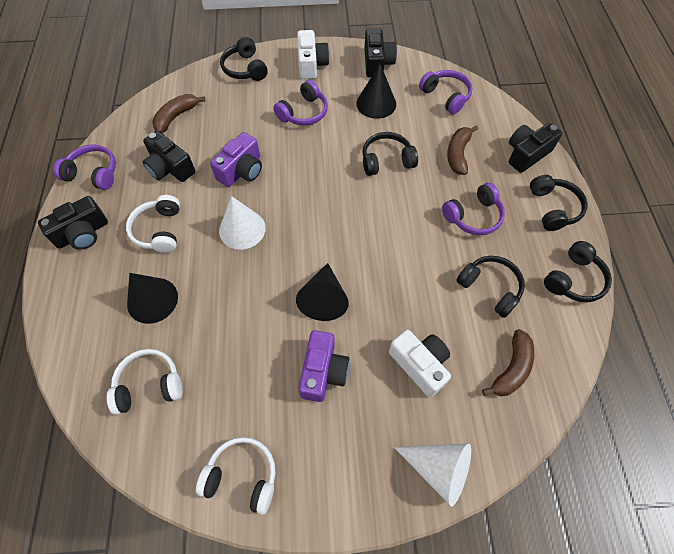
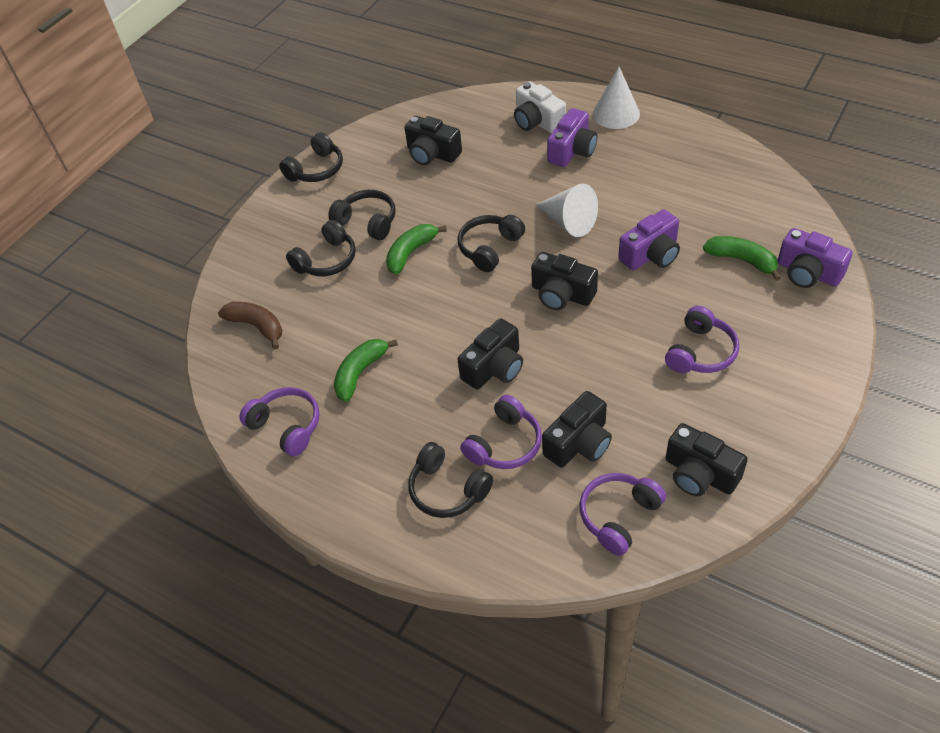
black camera: 4 -> 5
black cone: 3 -> 0
brown banana: 3 -> 1
green banana: 0 -> 3
purple camera: 2 -> 3
white camera: 2 -> 1
white headphones: 3 -> 0

